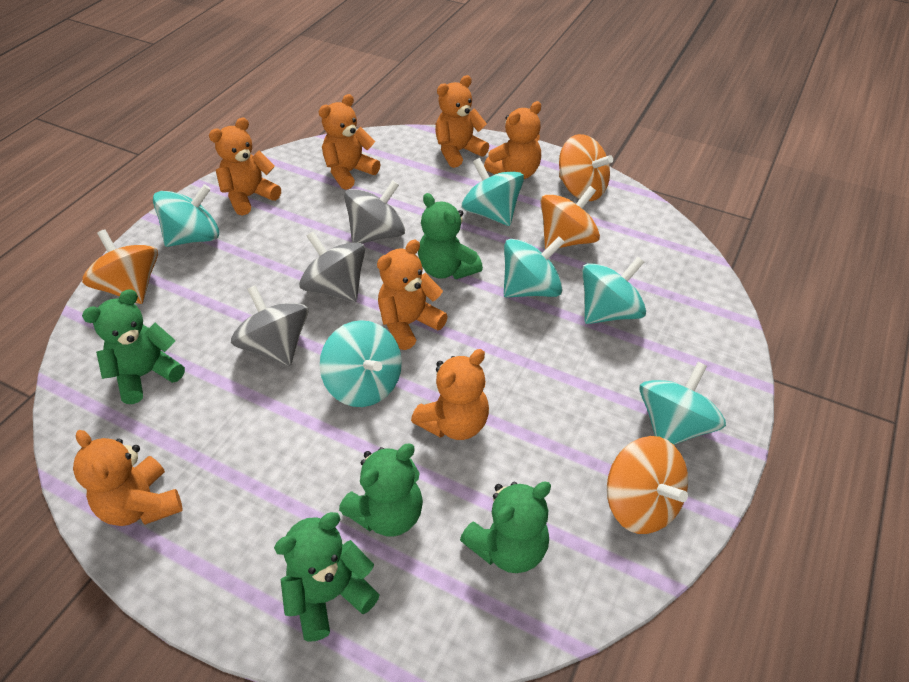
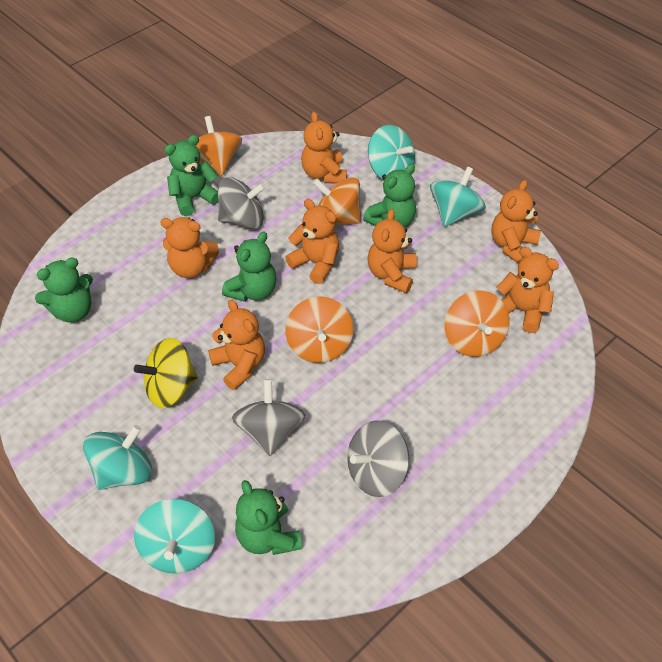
turquoise spinning top: 6 -> 4
yellow spinning top: 0 -> 1

